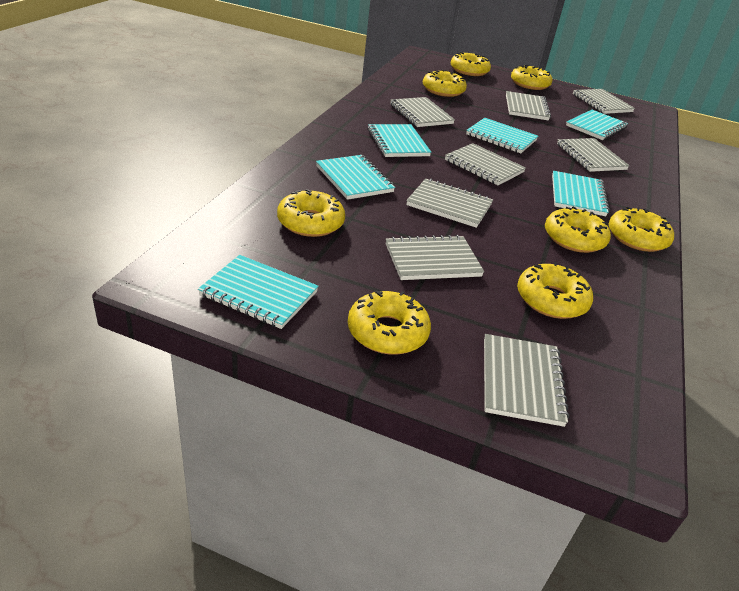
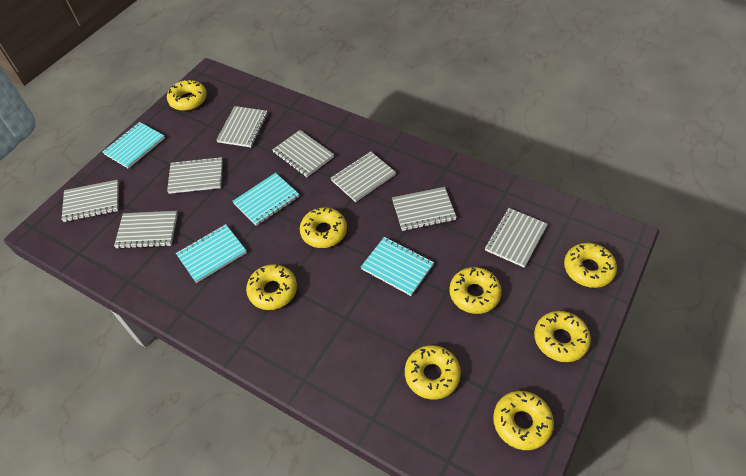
turquoise notebook: 6 -> 4

